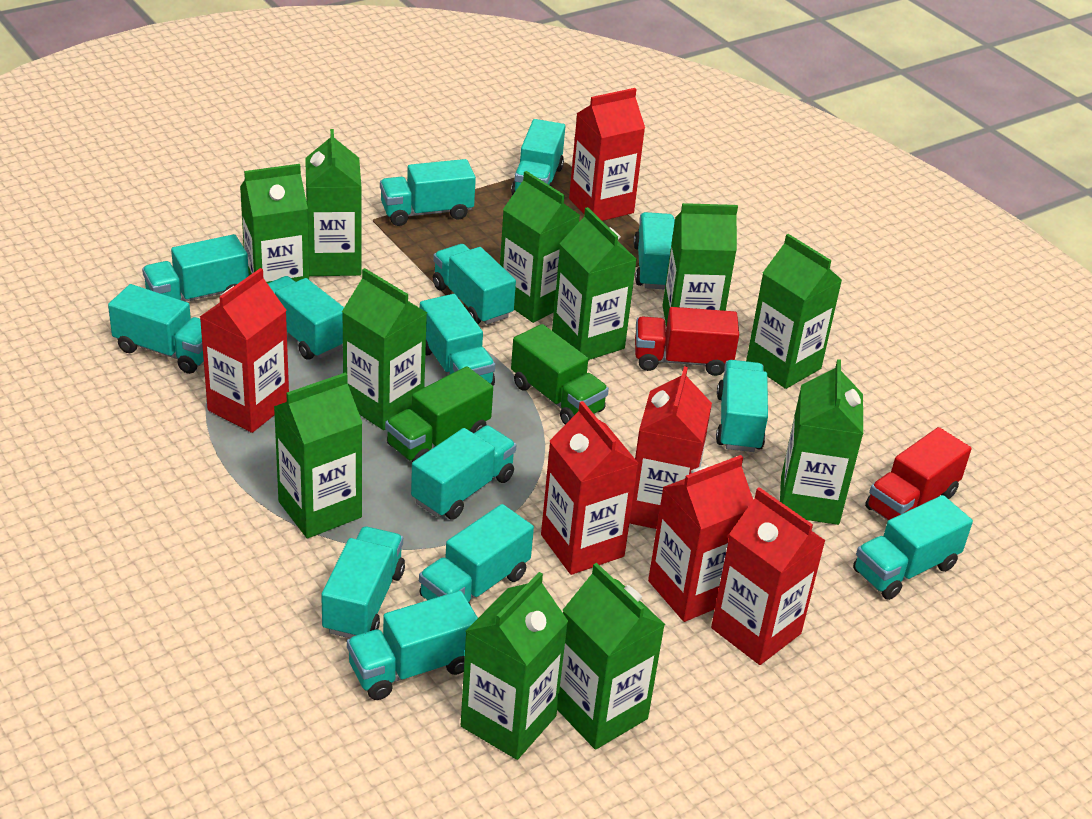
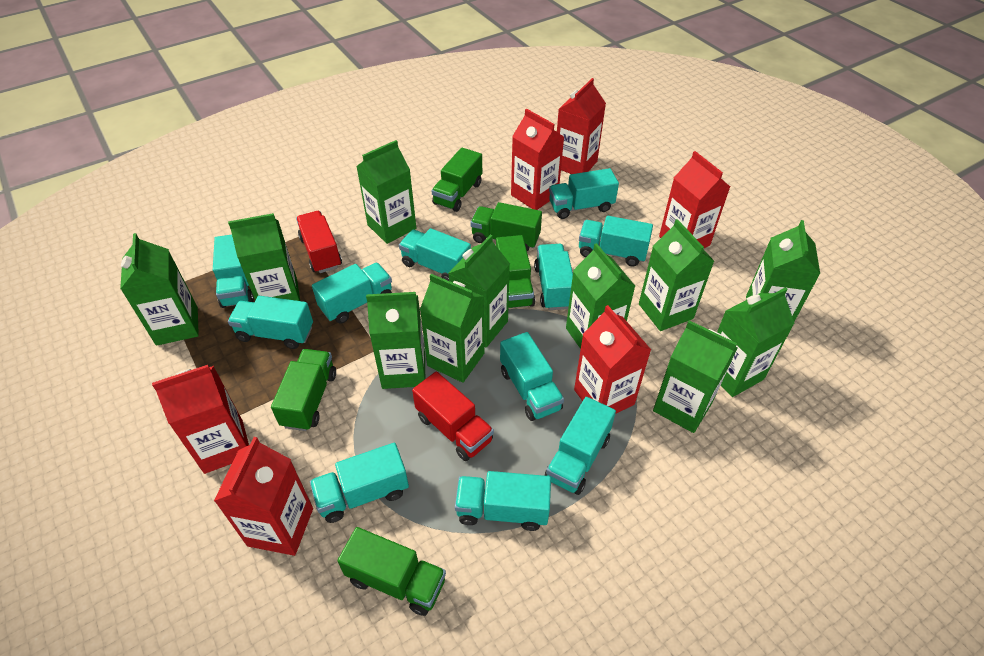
green truck: 2 -> 5
turquoise truck: 14 -> 11

